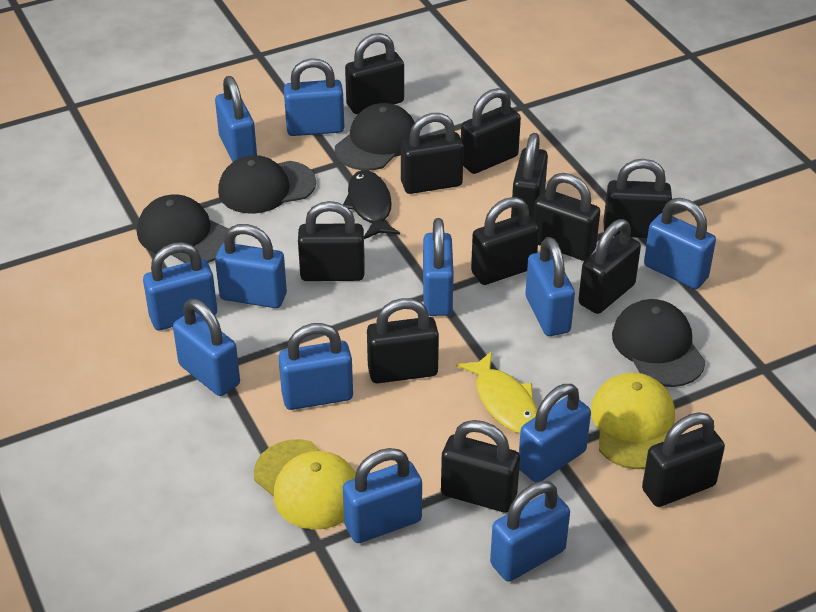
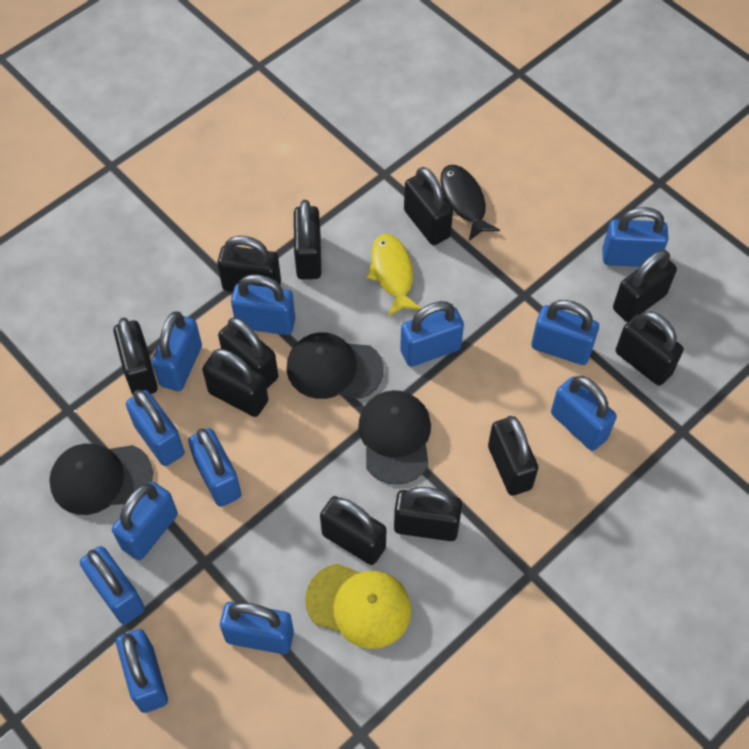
black cap: 4 -> 3
black padlock: 12 -> 11
yellow cap: 2 -> 1

